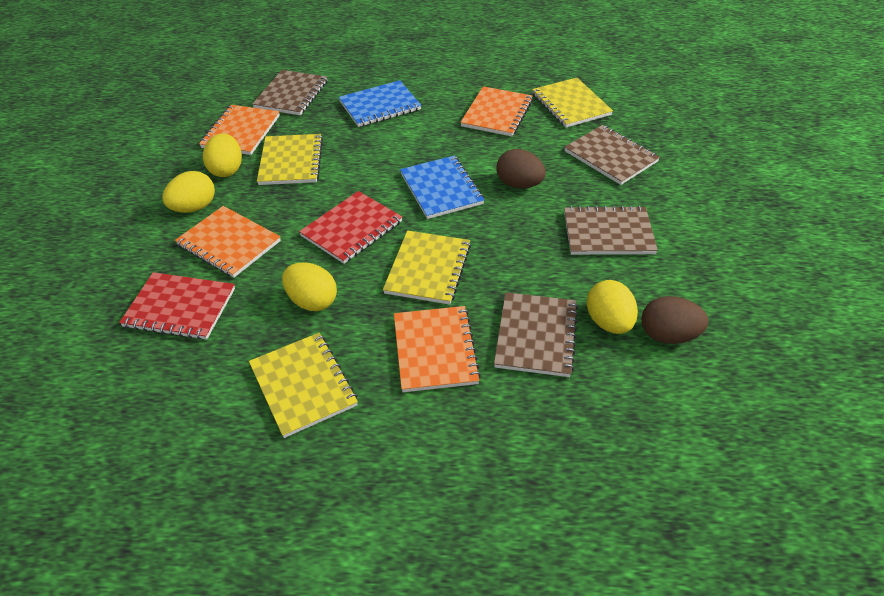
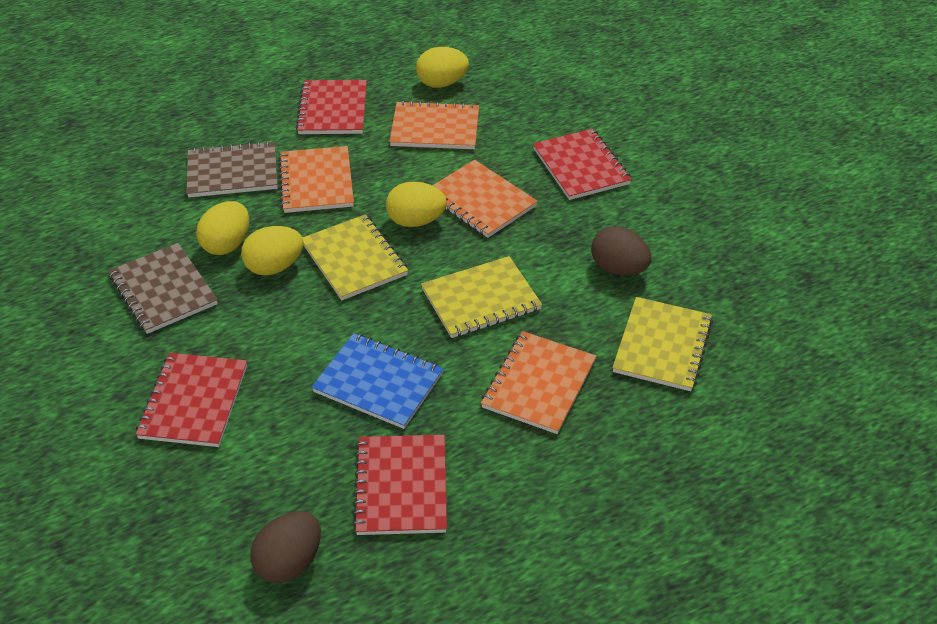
blue notebook: 2 -> 1
brown notebook: 4 -> 2
red notebook: 2 -> 4
yellow notebook: 4 -> 3

